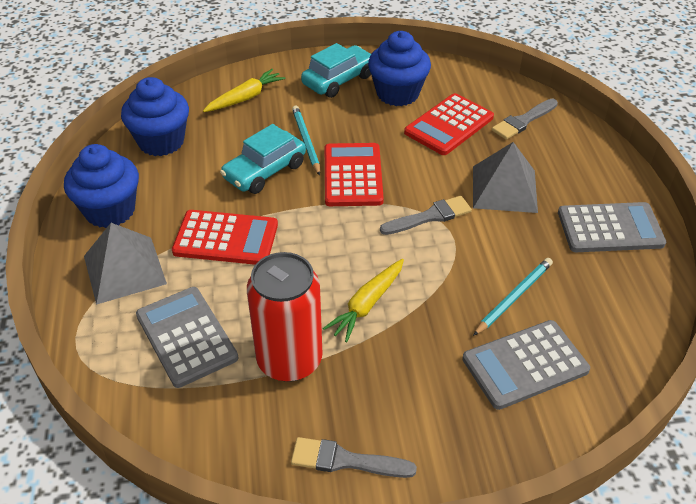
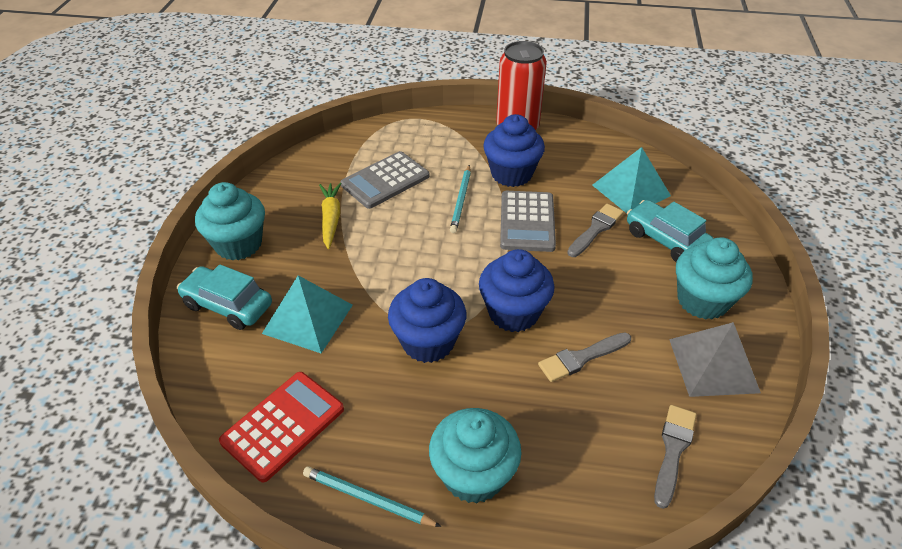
grey calculator: 3 -> 2
grey pyramid: 2 -> 1
red calculator: 3 -> 1
turquoise cupcake: 0 -> 3
turquoise pyramid: 0 -> 2
yellow carrot: 2 -> 1

